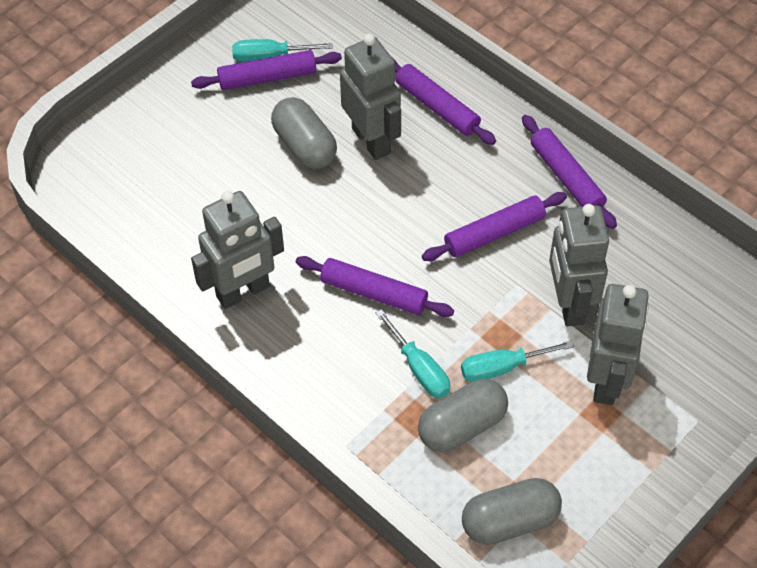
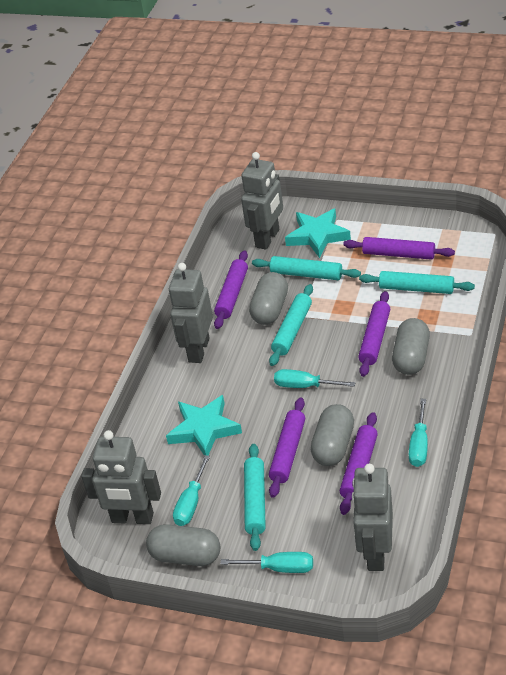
grey capsule: 3 -> 4
turquoise rolling pin: 0 -> 4
turquoise screwdriver: 3 -> 4
turquoise star: 0 -> 2

